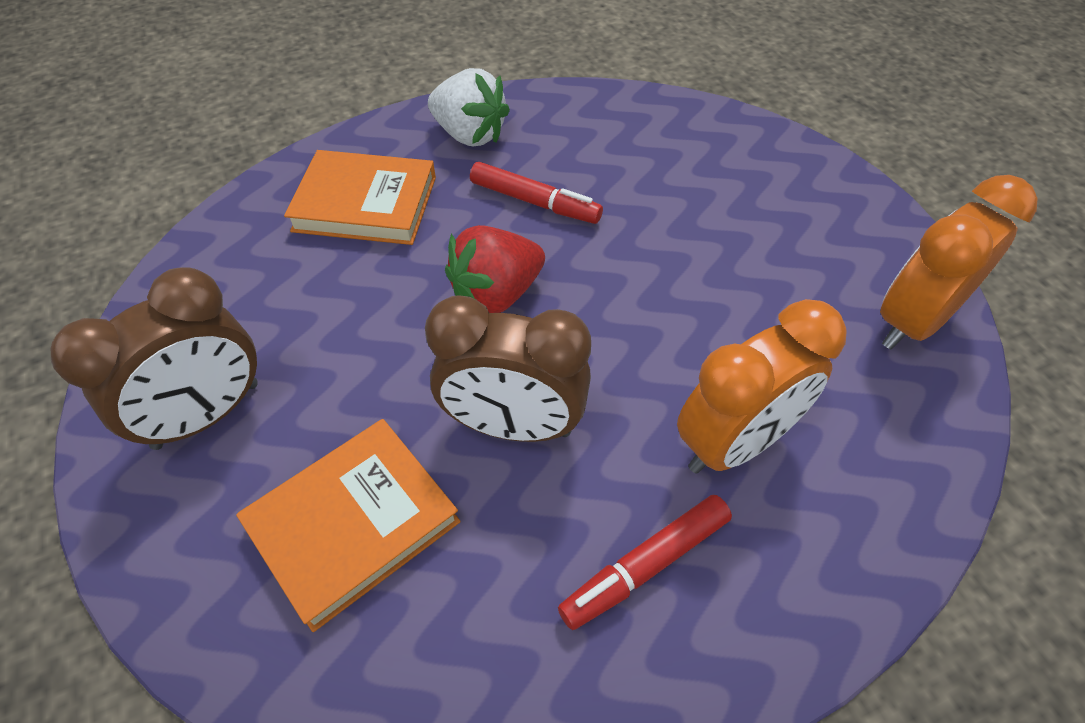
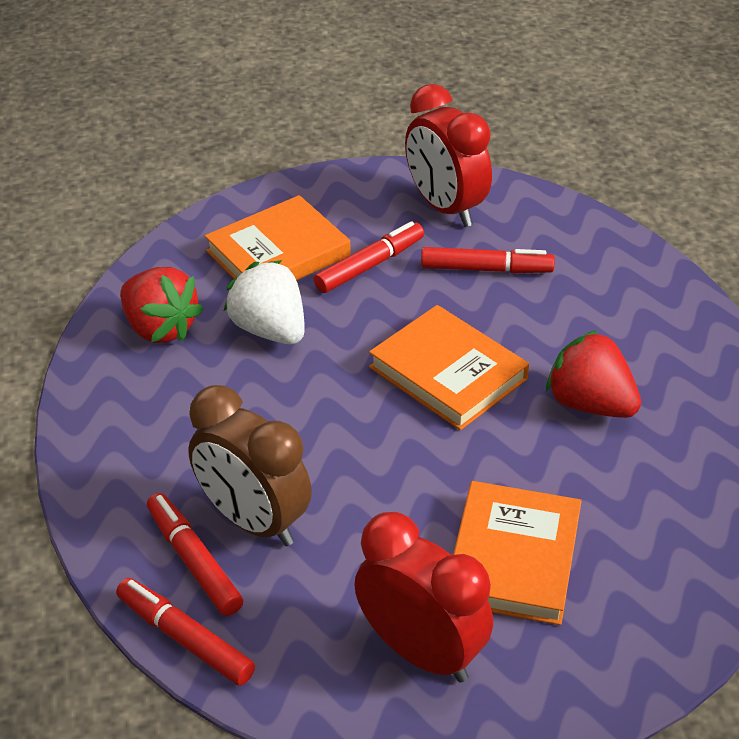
brown clock: 2 -> 1
orange book: 2 -> 3
orange clock: 2 -> 0
red clock: 0 -> 2
red marker: 2 -> 4
red strawberry: 1 -> 2

